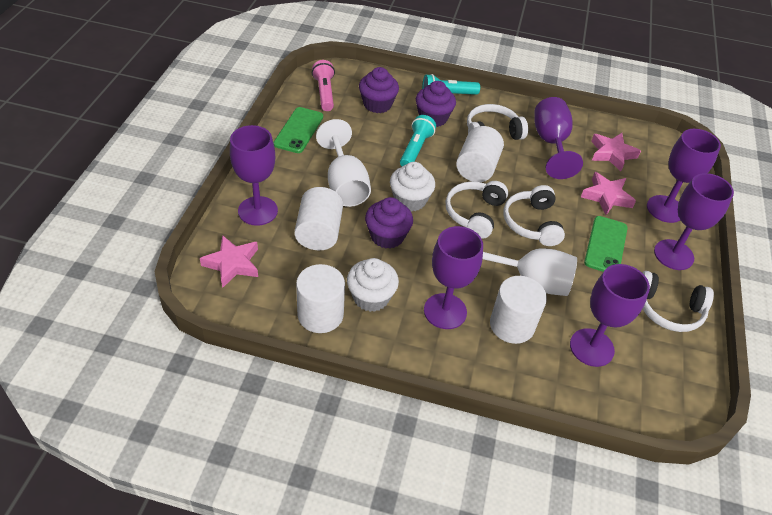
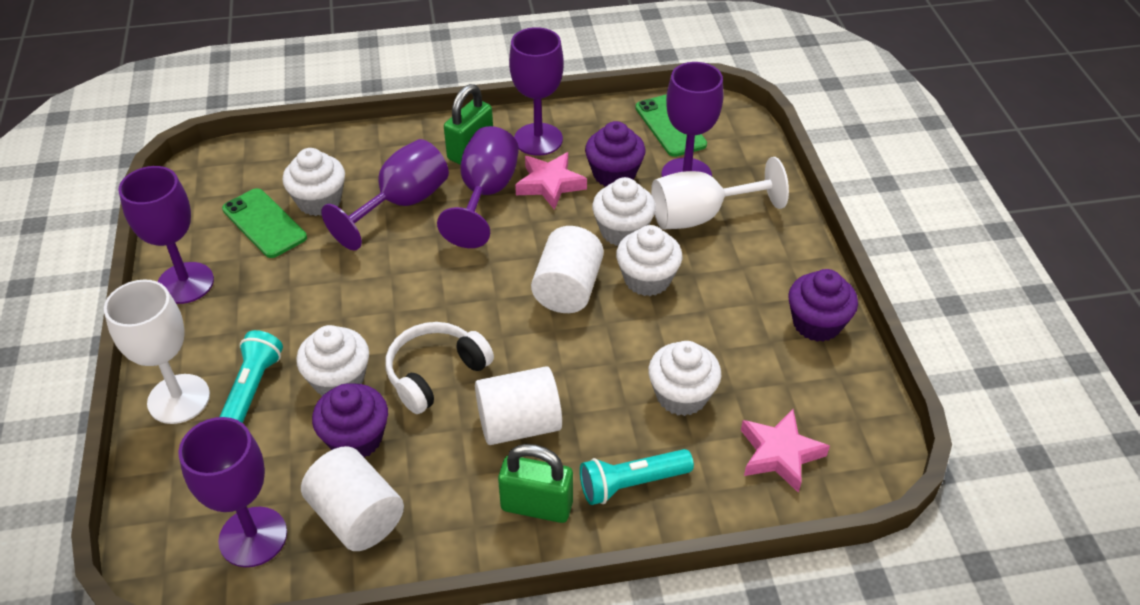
green padlock: 0 -> 2
pink flashlight: 1 -> 0
pink star: 3 -> 2
white cupcake: 2 -> 5
white cylinder: 4 -> 3
white headphones: 4 -> 1

